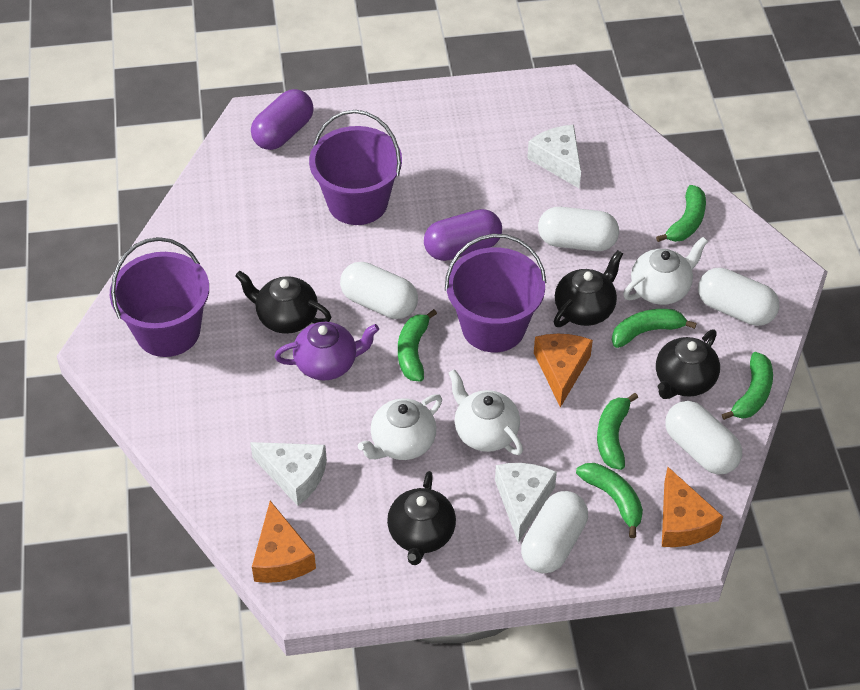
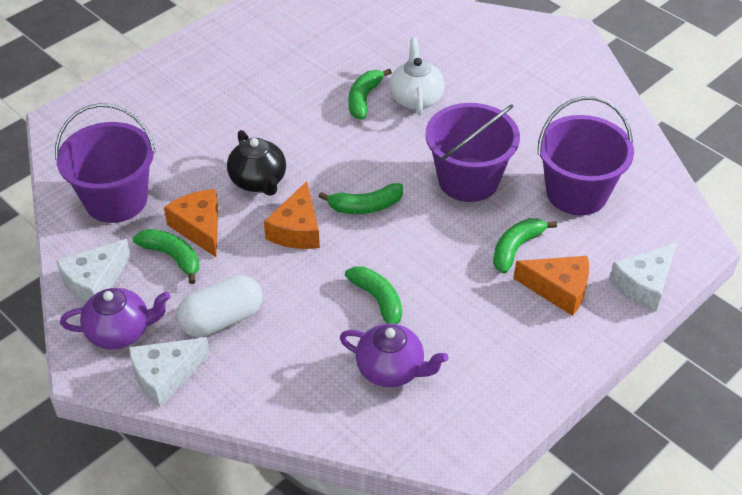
black teapot: 4 -> 1
green banana: 6 -> 5
purple capsule: 2 -> 0
purple teapot: 1 -> 2
white capsule: 5 -> 1
white teapot: 3 -> 1

